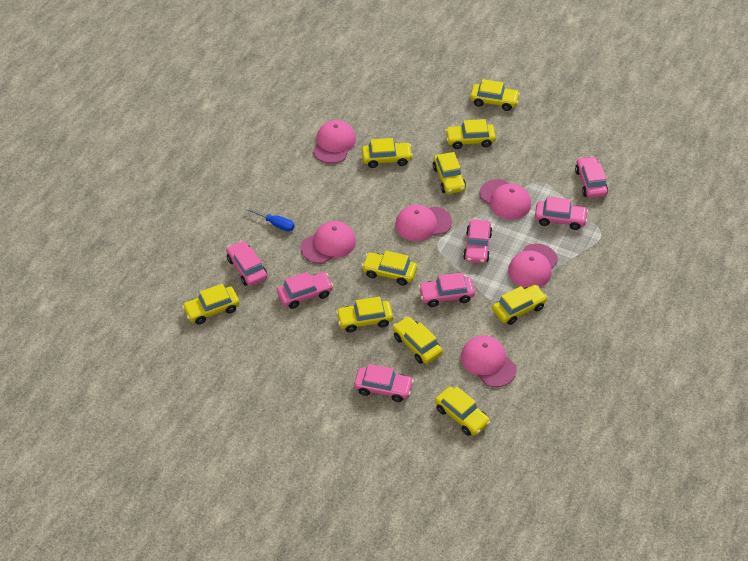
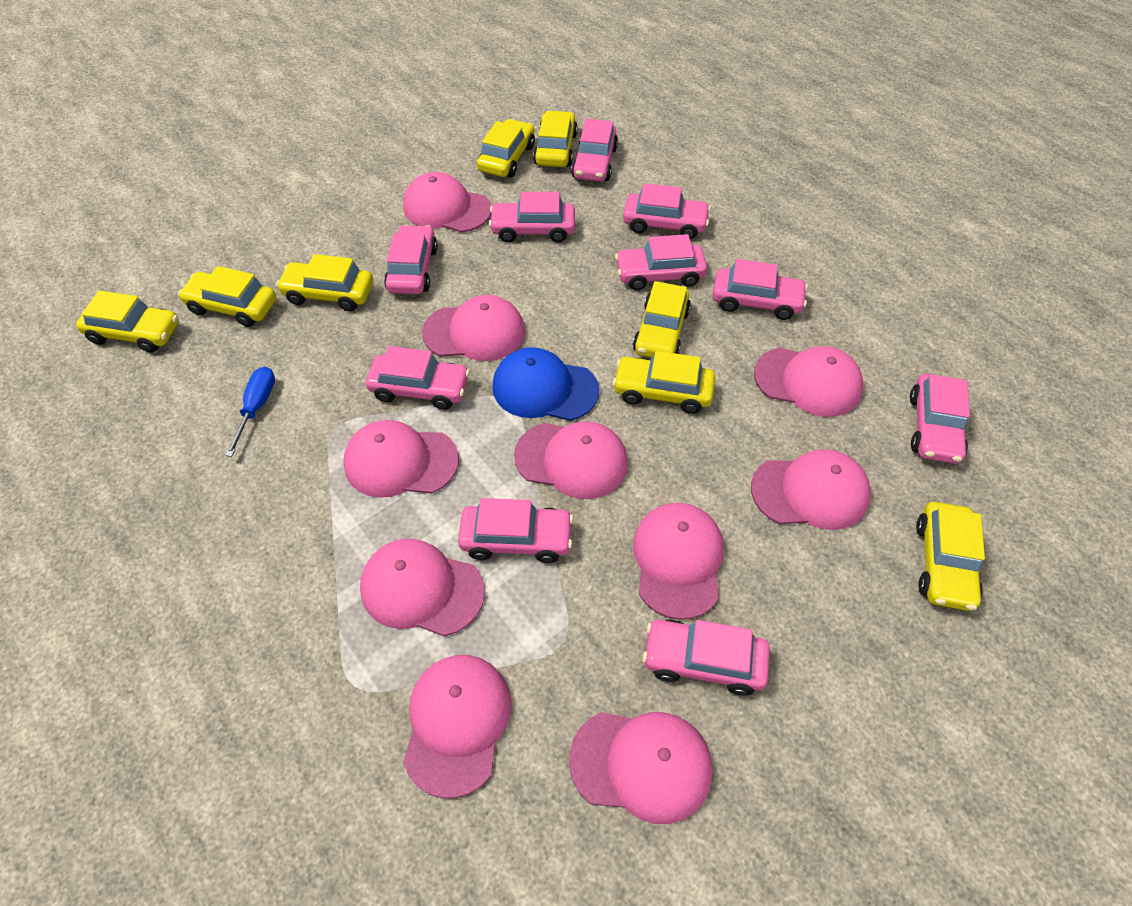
blue cap: 0 -> 1
pink cap: 6 -> 10
pink car: 7 -> 10
yellow car: 10 -> 8

